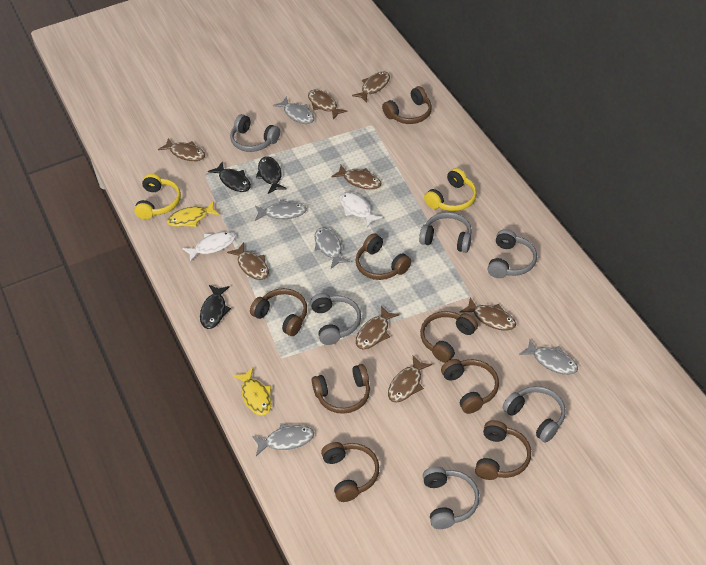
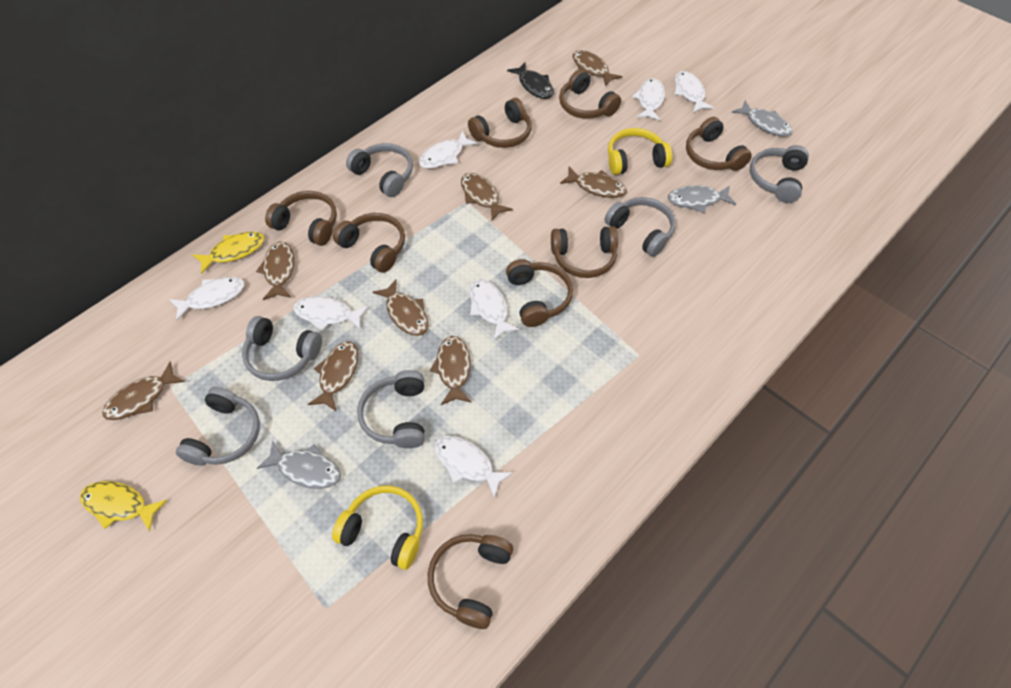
black fish: 3 -> 1
grey fish: 5 -> 3
white fish: 2 -> 7

